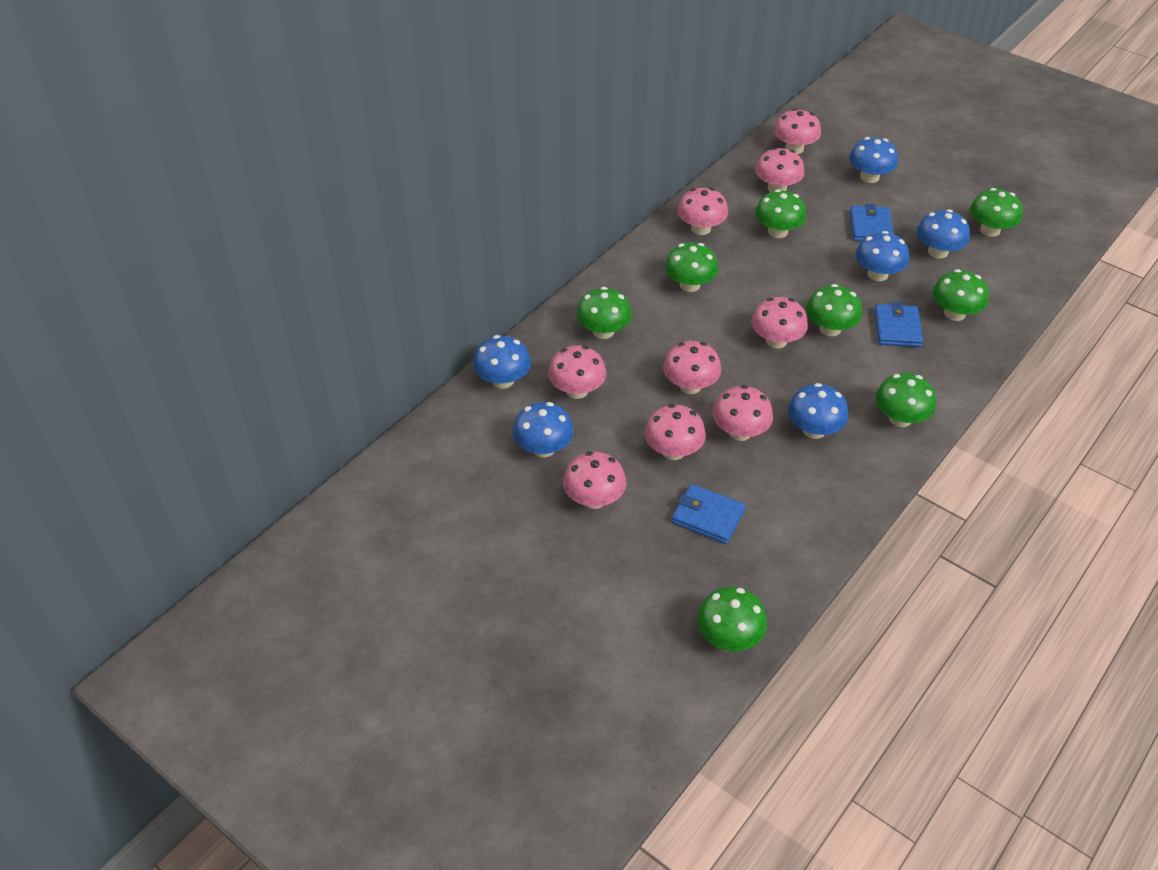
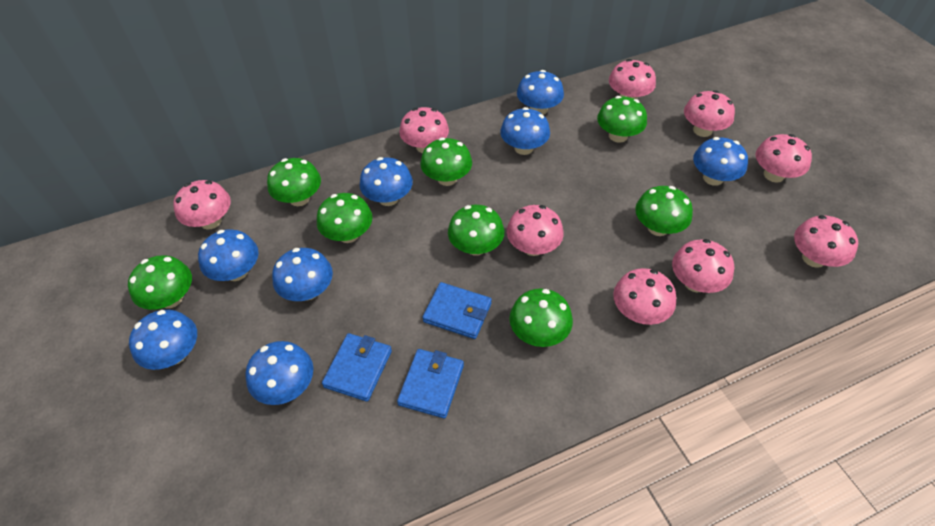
blue mushroom: 6 -> 8

